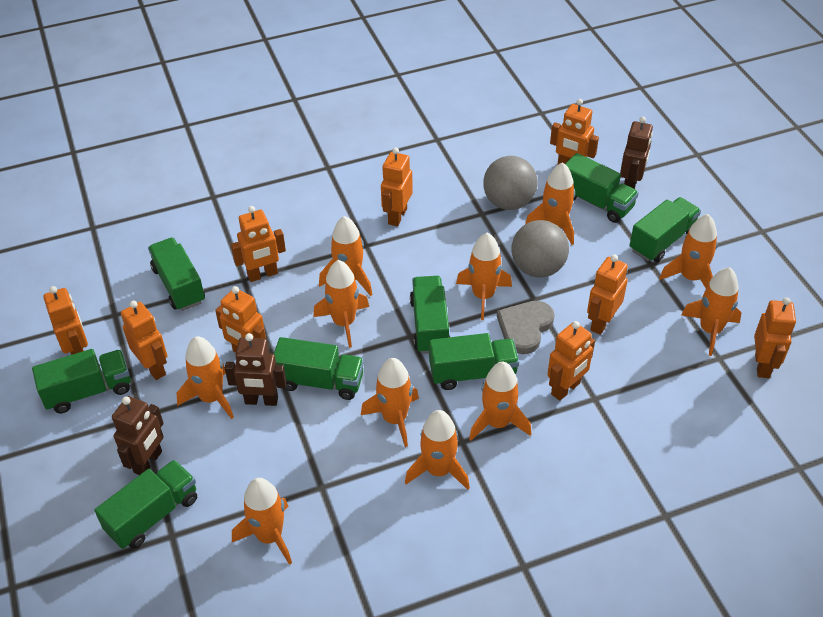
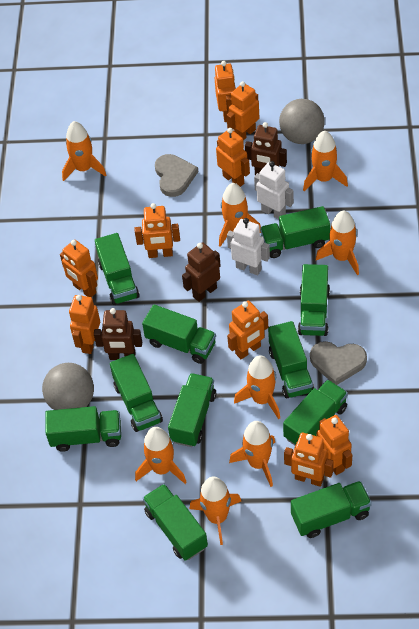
green truck: 8 -> 11
grey heart: 1 -> 2
orange rocket: 11 -> 8
white robot: 0 -> 2

